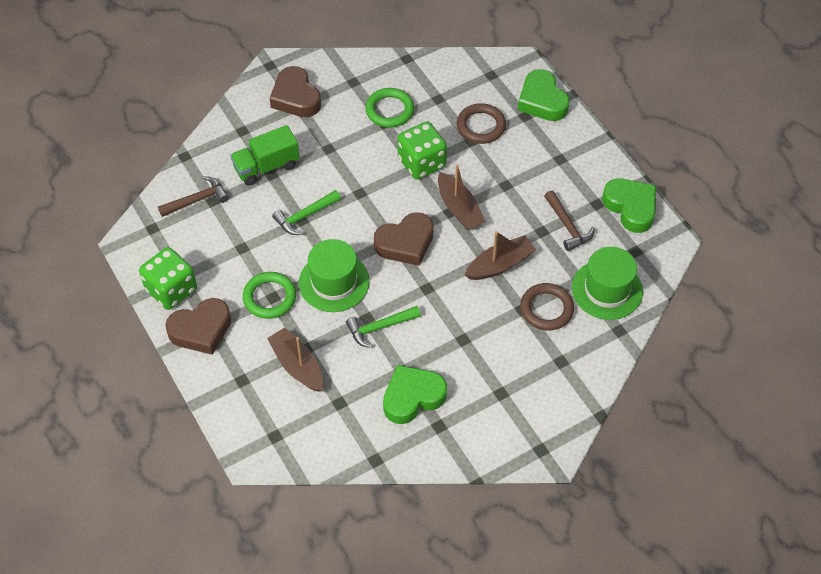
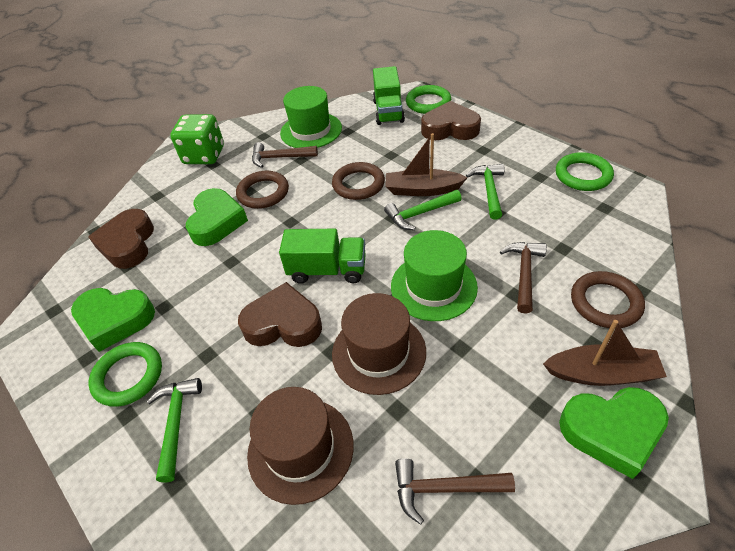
brown boat: 3 -> 2
brown hammer: 2 -> 3
brown hat: 0 -> 2
brown ring: 2 -> 3
green dice: 2 -> 1
green hammer: 2 -> 3
green ring: 2 -> 3
green truck: 1 -> 2

